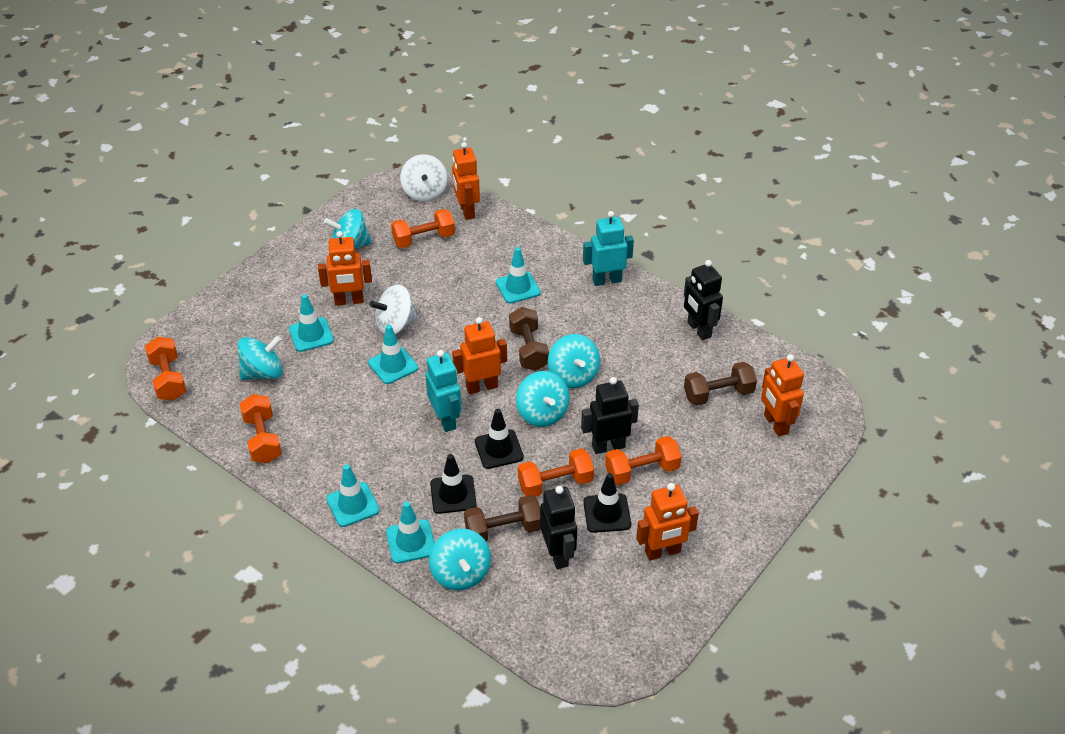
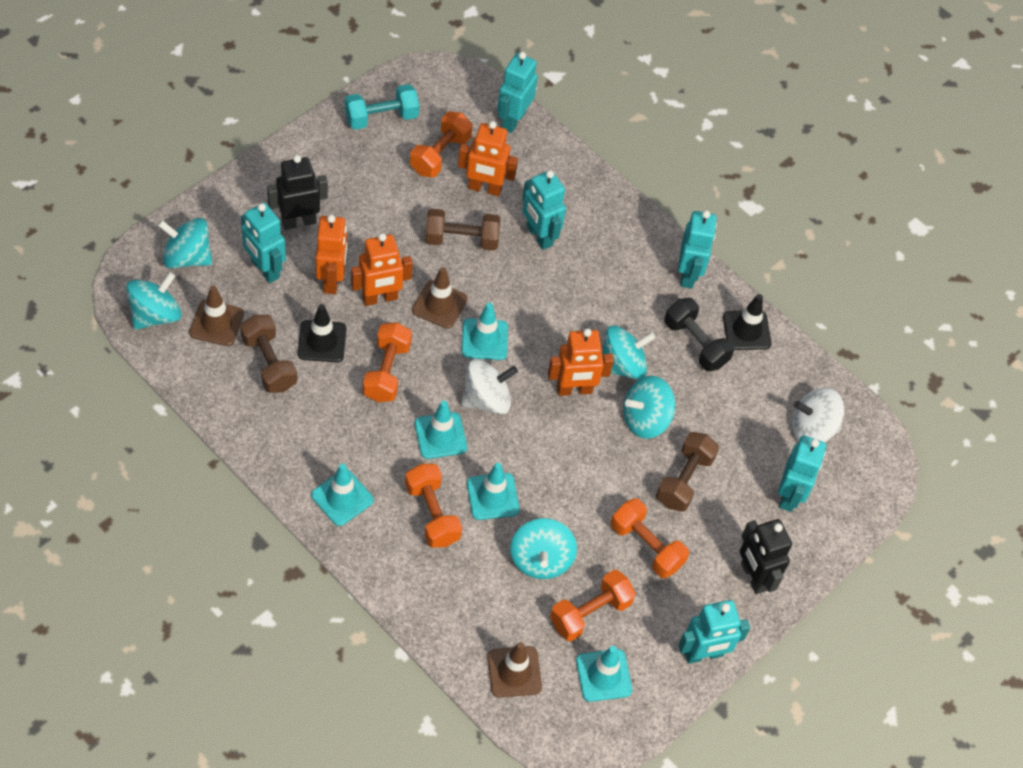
black dumbbell: 0 -> 1
black robot: 3 -> 2
black traffic cone: 3 -> 2
brown traffic cone: 0 -> 3
orange robot: 5 -> 4
turquoise dumbbell: 0 -> 1
turquoise robot: 2 -> 6

